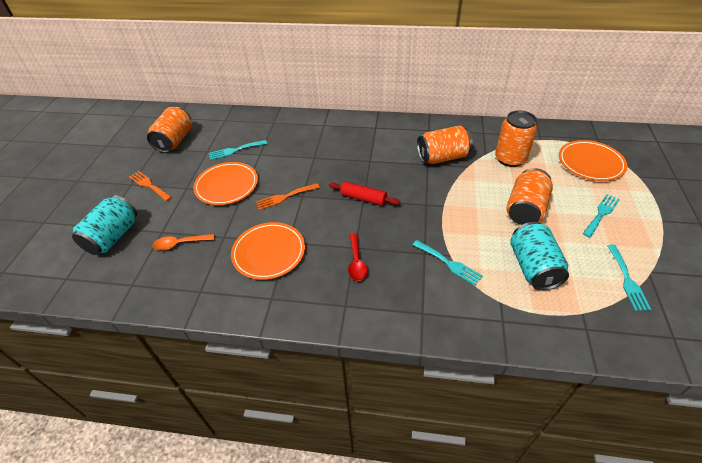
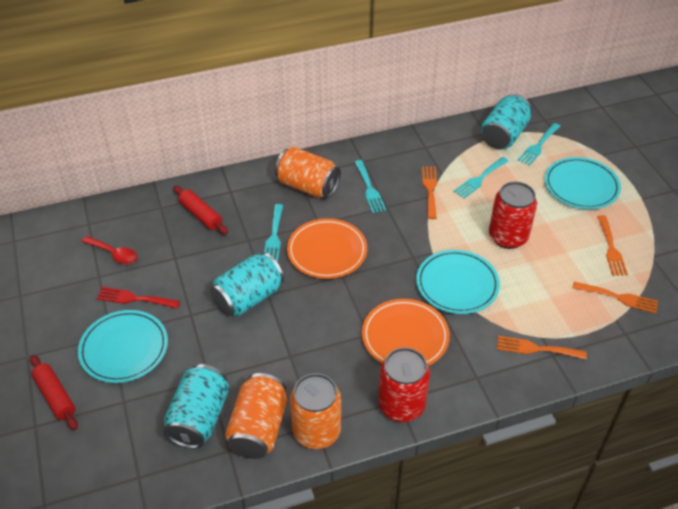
orange can: 4 -> 3
orange fork: 2 -> 4
orange plate: 3 -> 2
orange spoon: 1 -> 0
red can: 0 -> 2
red fork: 0 -> 1
red rolling pin: 1 -> 2
turquoise can: 2 -> 3
turquoise plate: 0 -> 3

